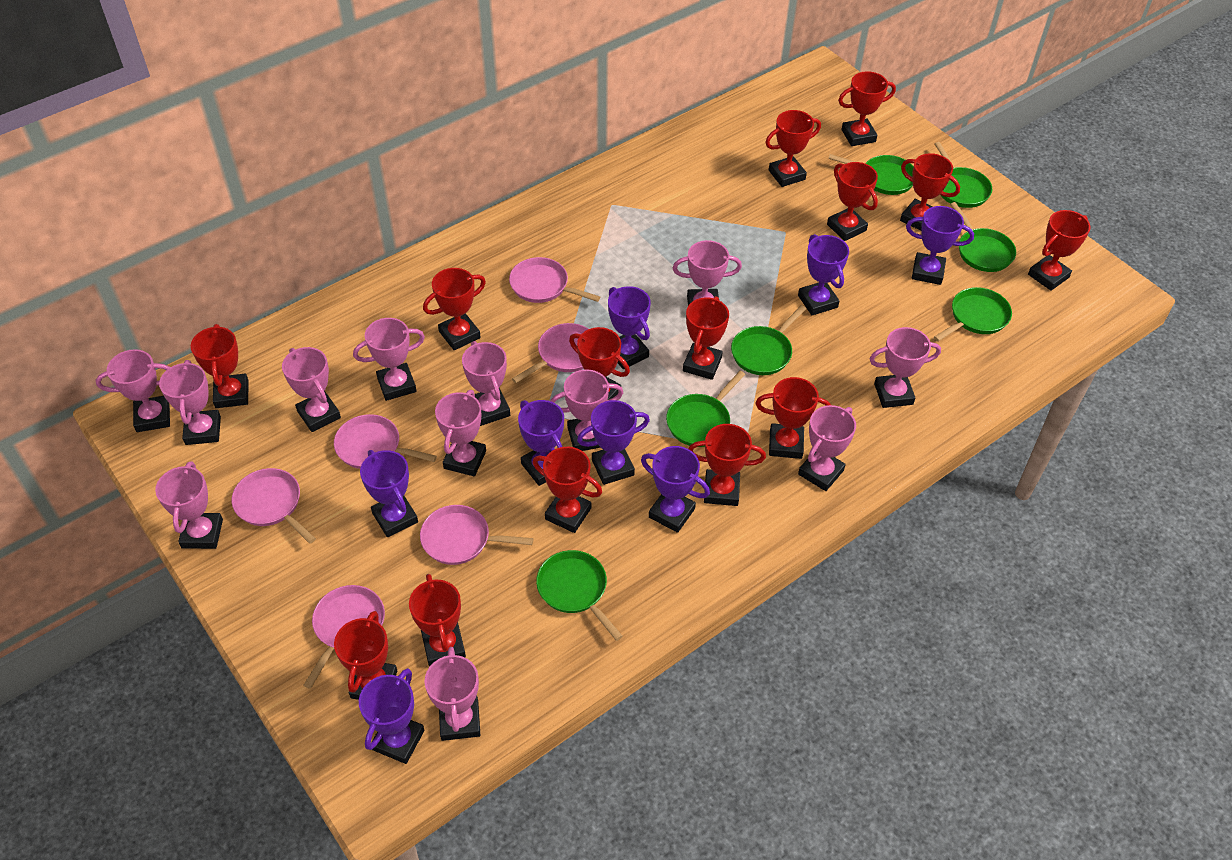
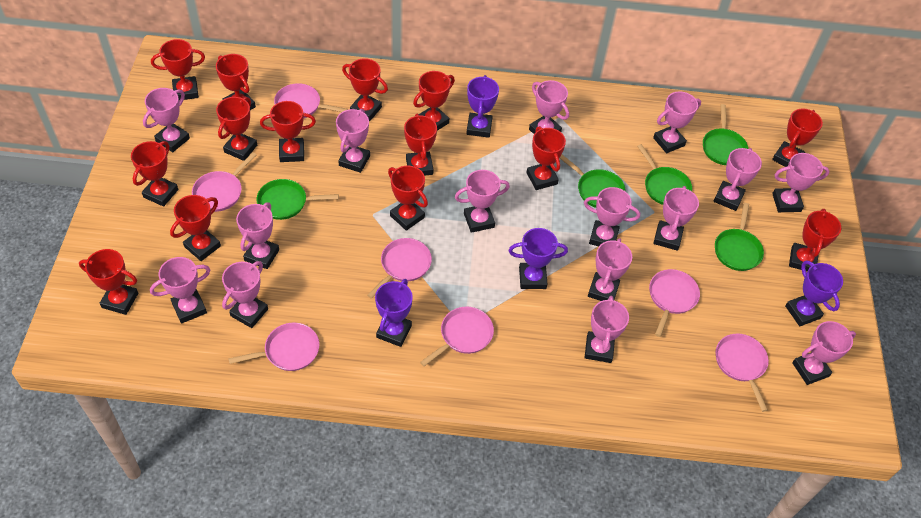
green pan: 7 -> 5
pink pan: 6 -> 7
pink trophy: 12 -> 15
purple trophy: 8 -> 4

